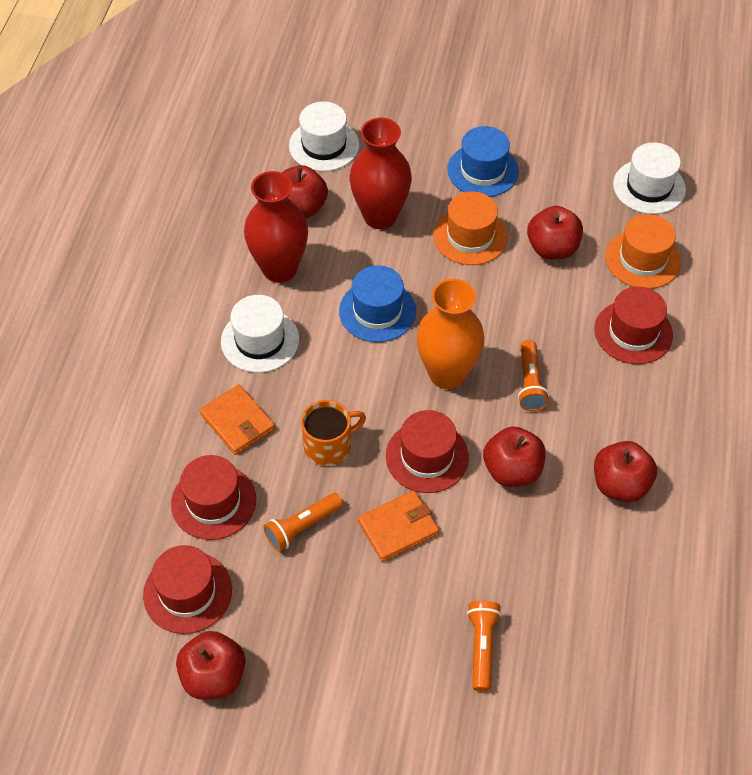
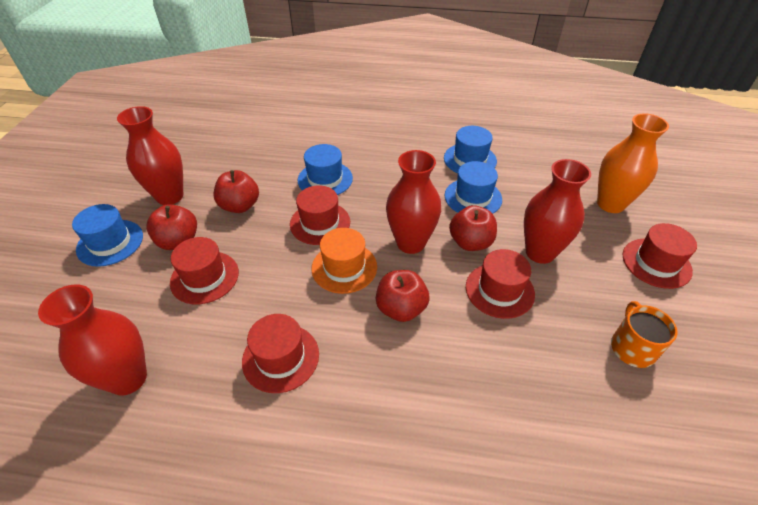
blue hat: 2 -> 4
orange flashlight: 3 -> 0
orange hat: 2 -> 1
orange wallet: 2 -> 0
red apple: 5 -> 4
red hat: 4 -> 5
red vase: 2 -> 4
white hat: 3 -> 0

